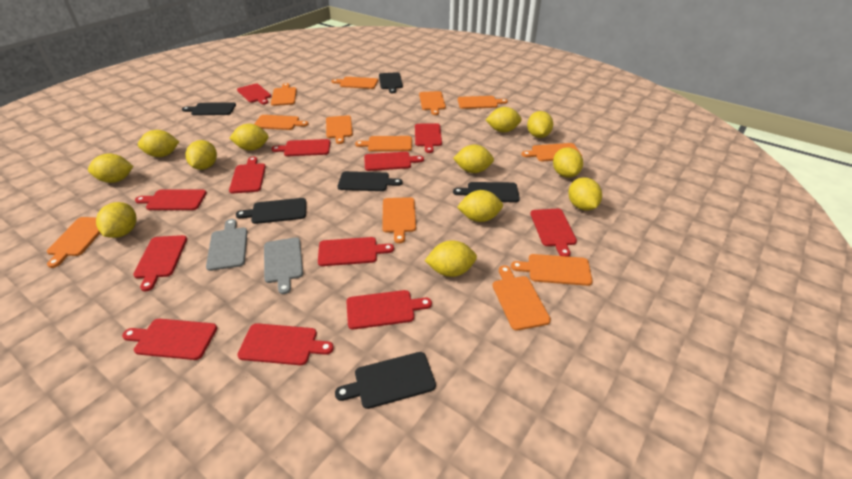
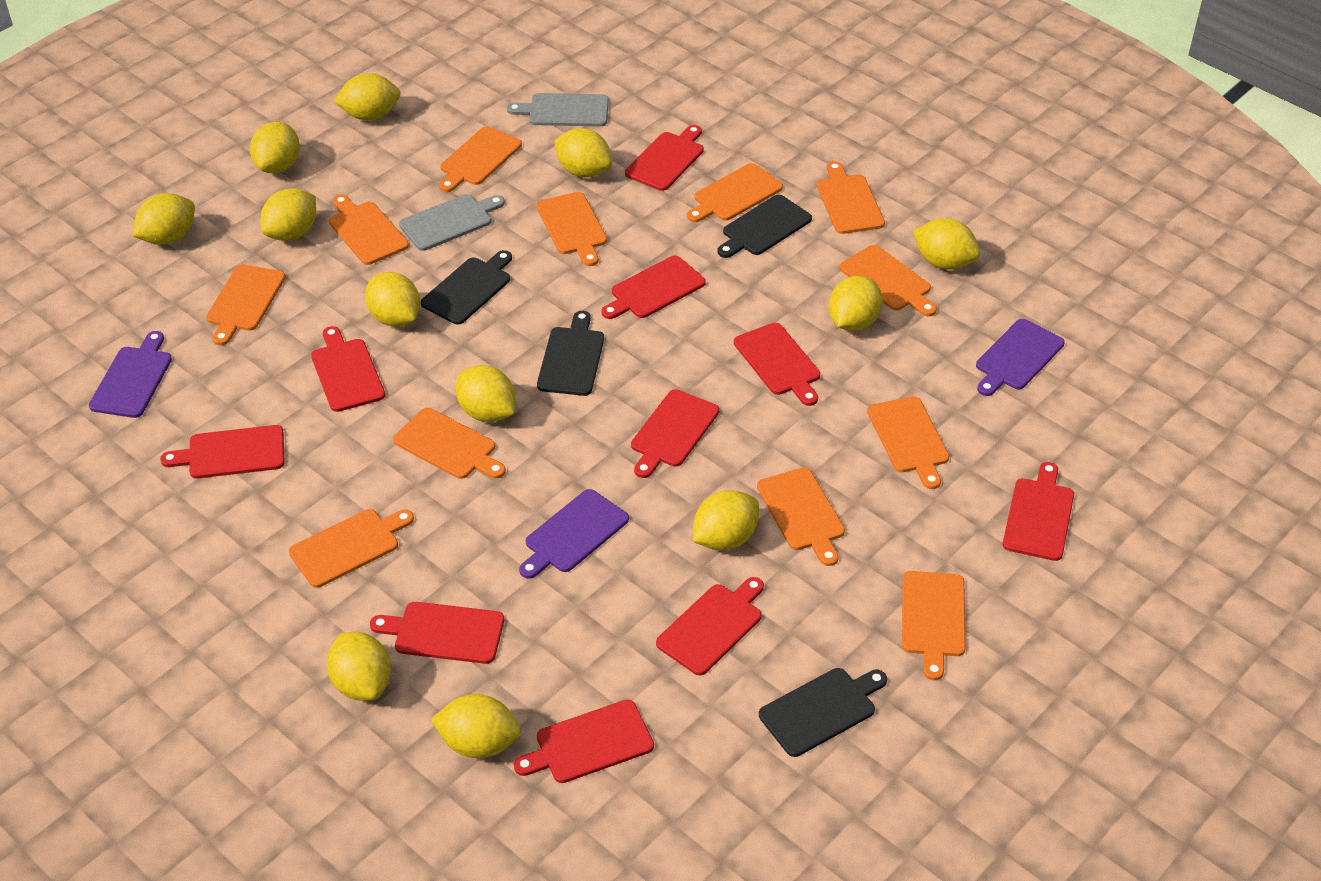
black cutting board: 6 -> 4
purple cutting board: 0 -> 3
red cutting board: 12 -> 10

